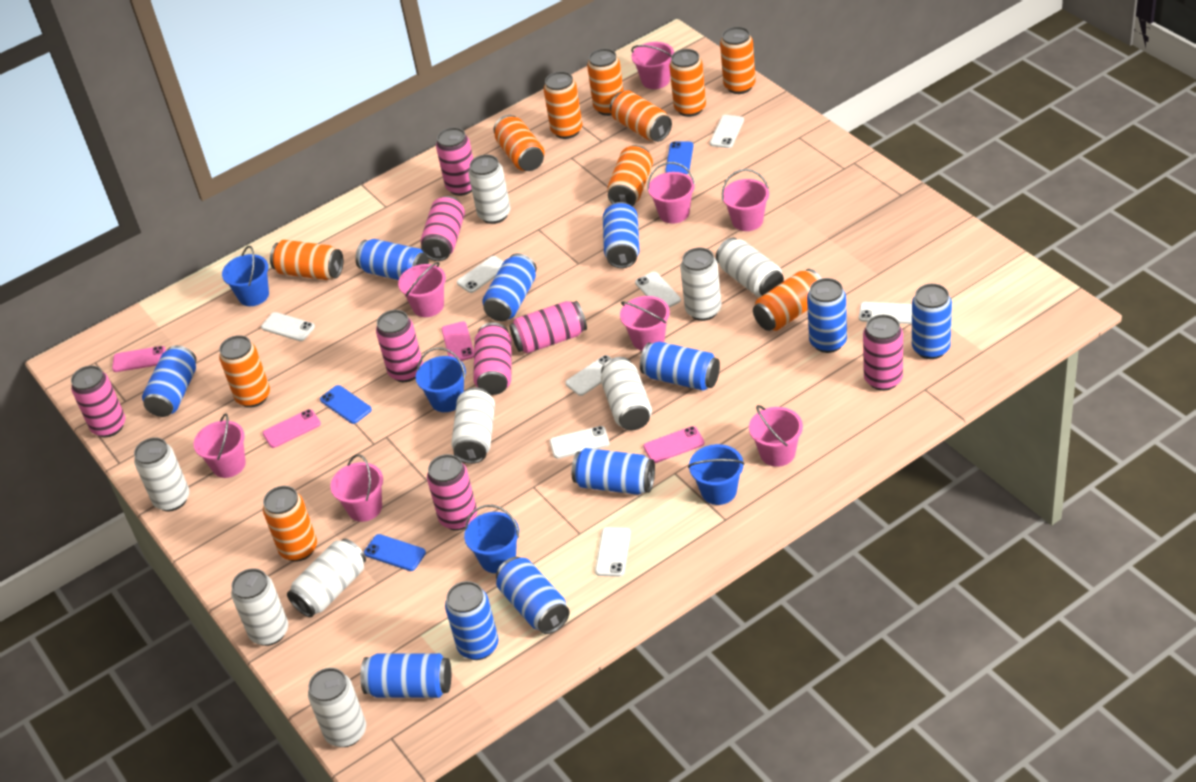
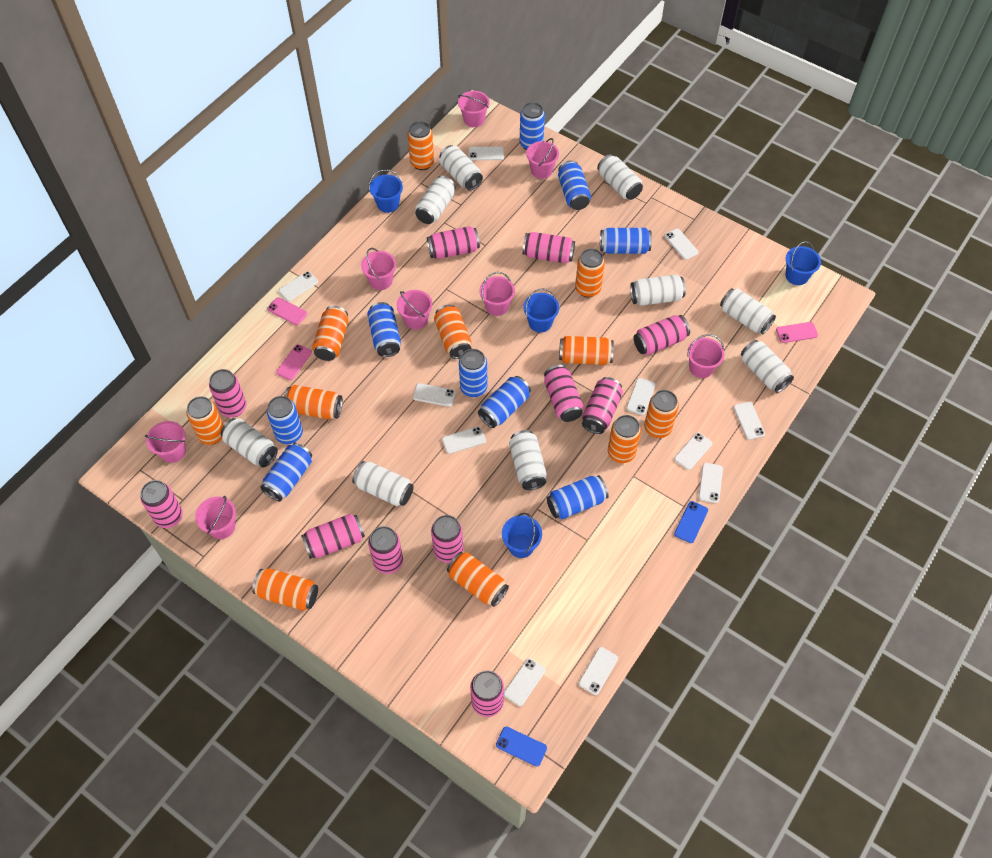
blue can: 11 -> 9
blue phone: 3 -> 2
pink can: 8 -> 11
pink phone: 4 -> 3
white phone: 8 -> 11

